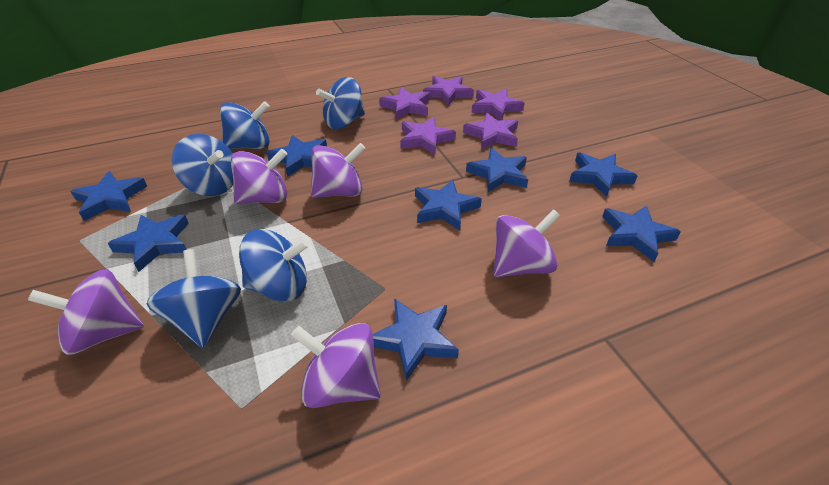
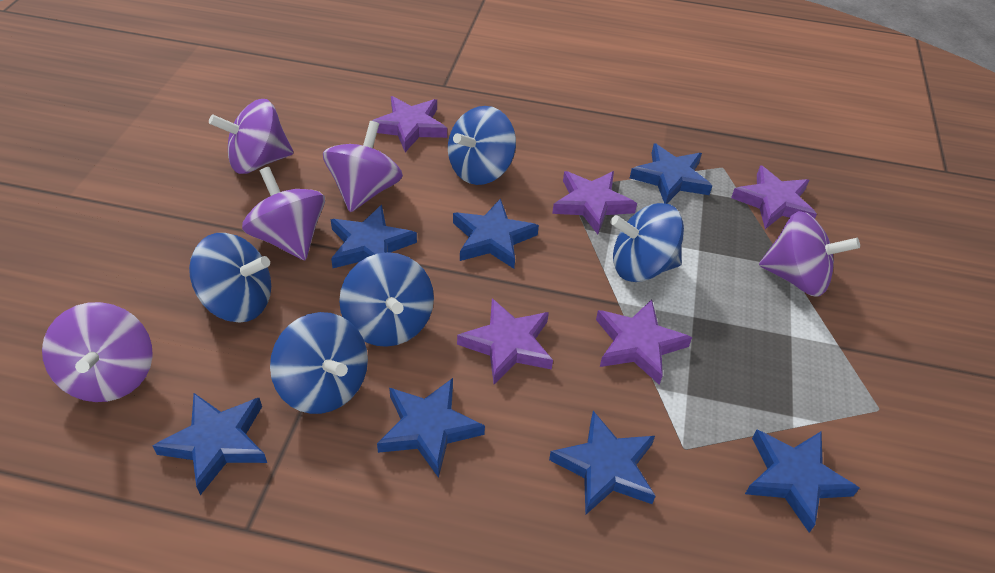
blue star: 8 -> 7

